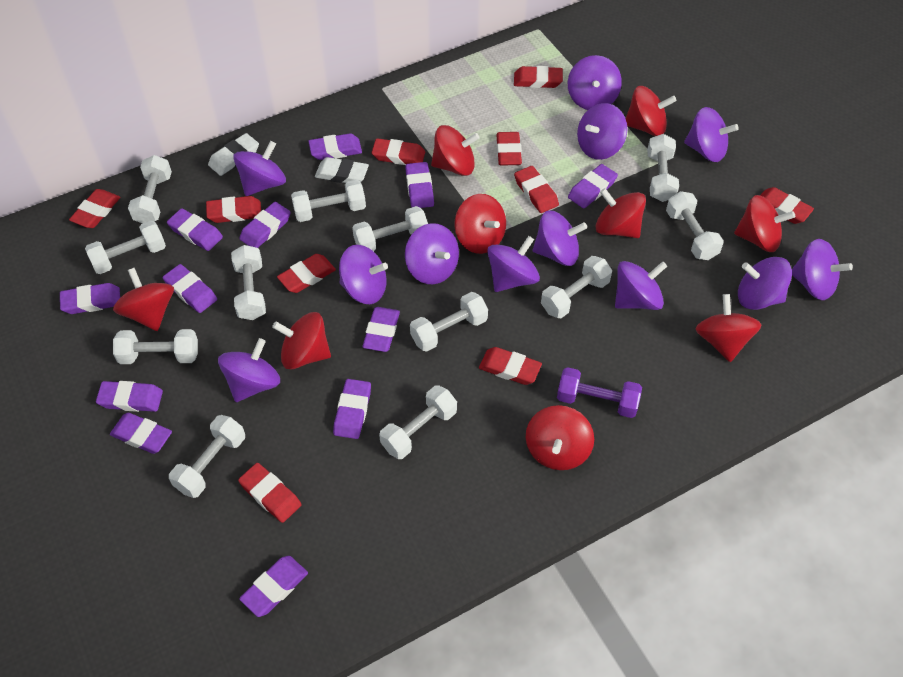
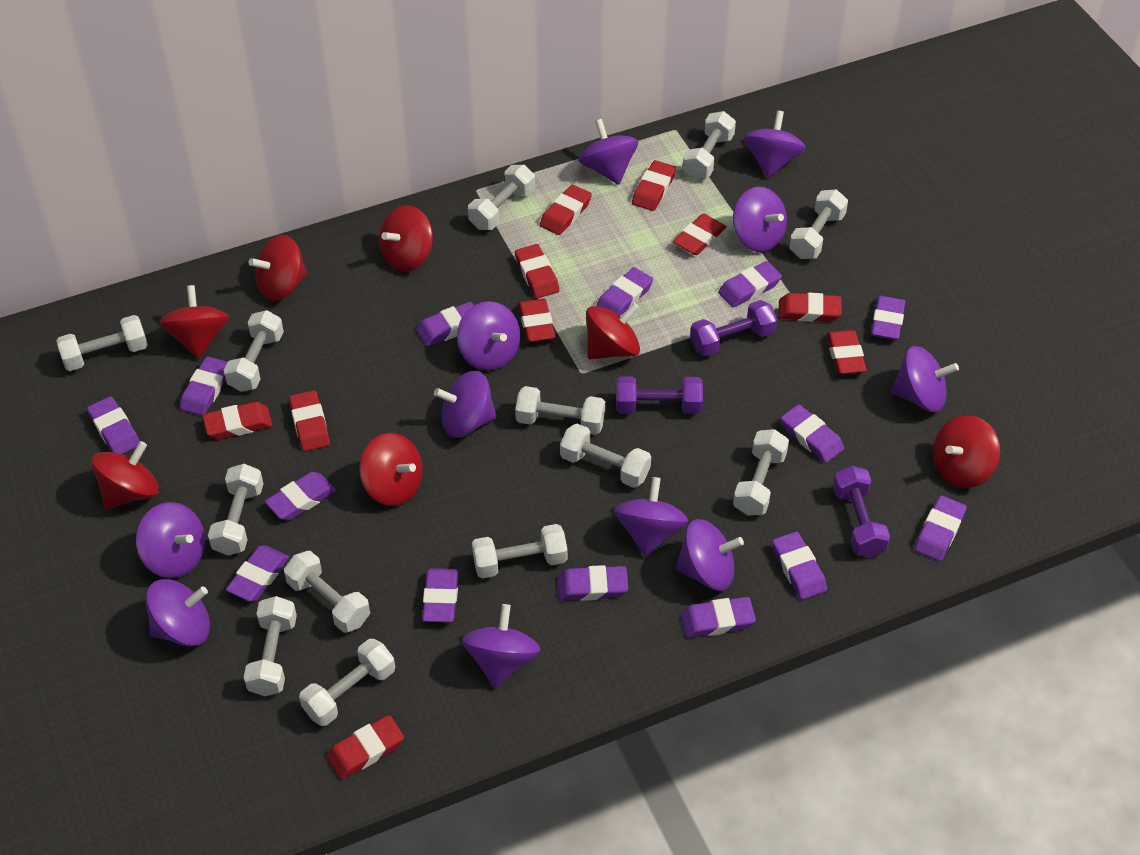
purple dumbbell: 1 -> 3
purple eraser: 12 -> 14
purple spinning top: 12 -> 11
red spinning top: 9 -> 7
white dumbbell: 12 -> 13
white eraser: 2 -> 0

